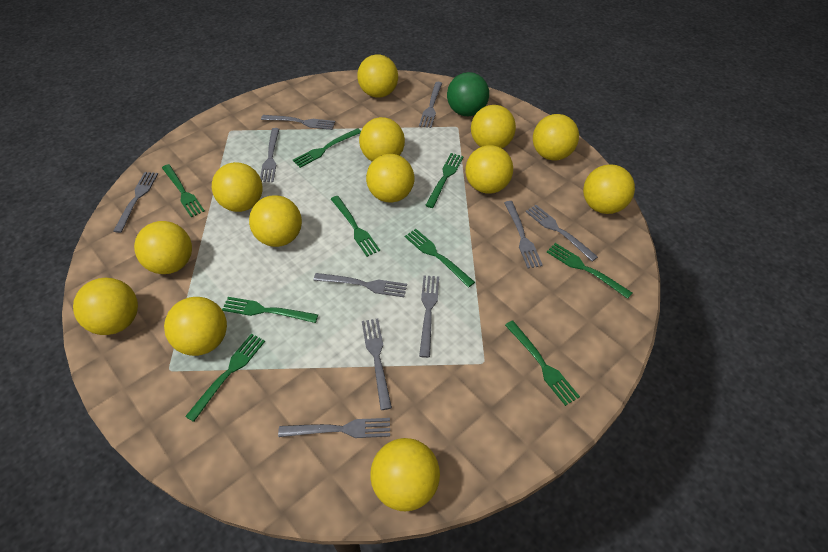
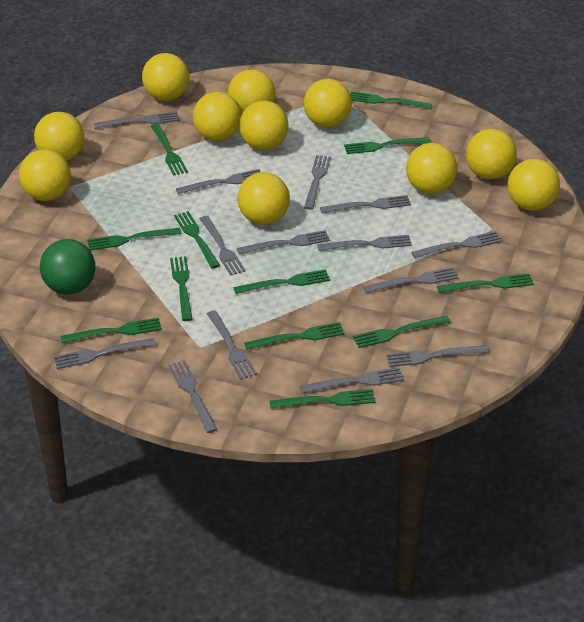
green fork: 9 -> 12
grey fork: 10 -> 14
yellow ball: 13 -> 11

